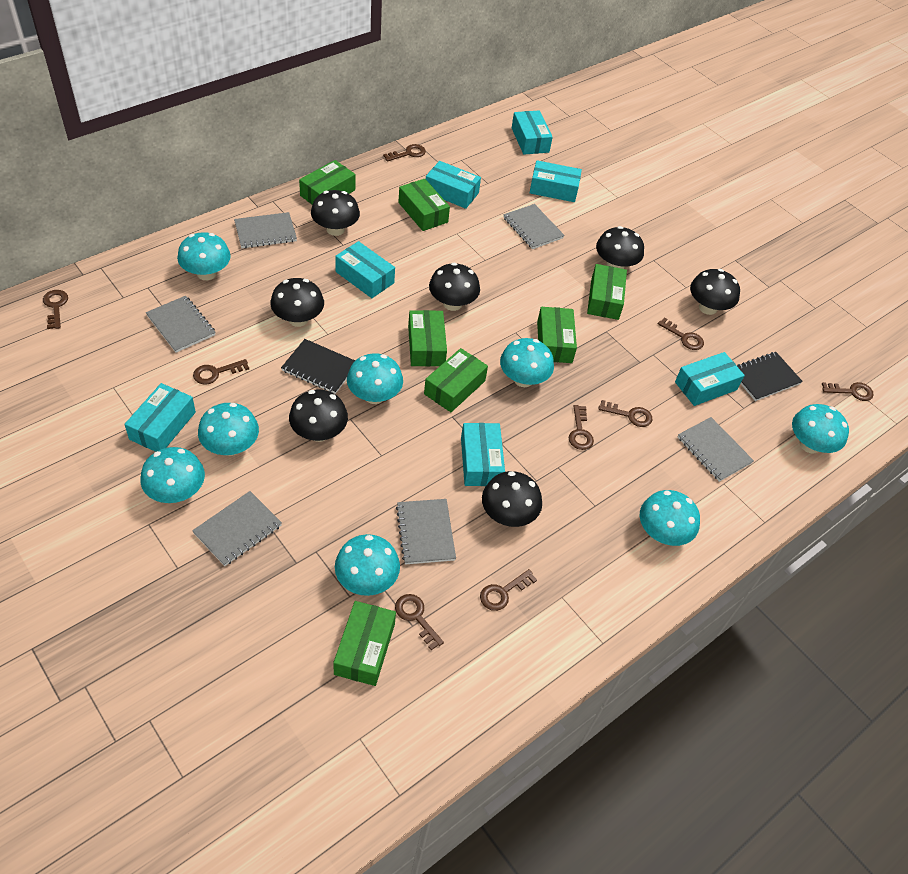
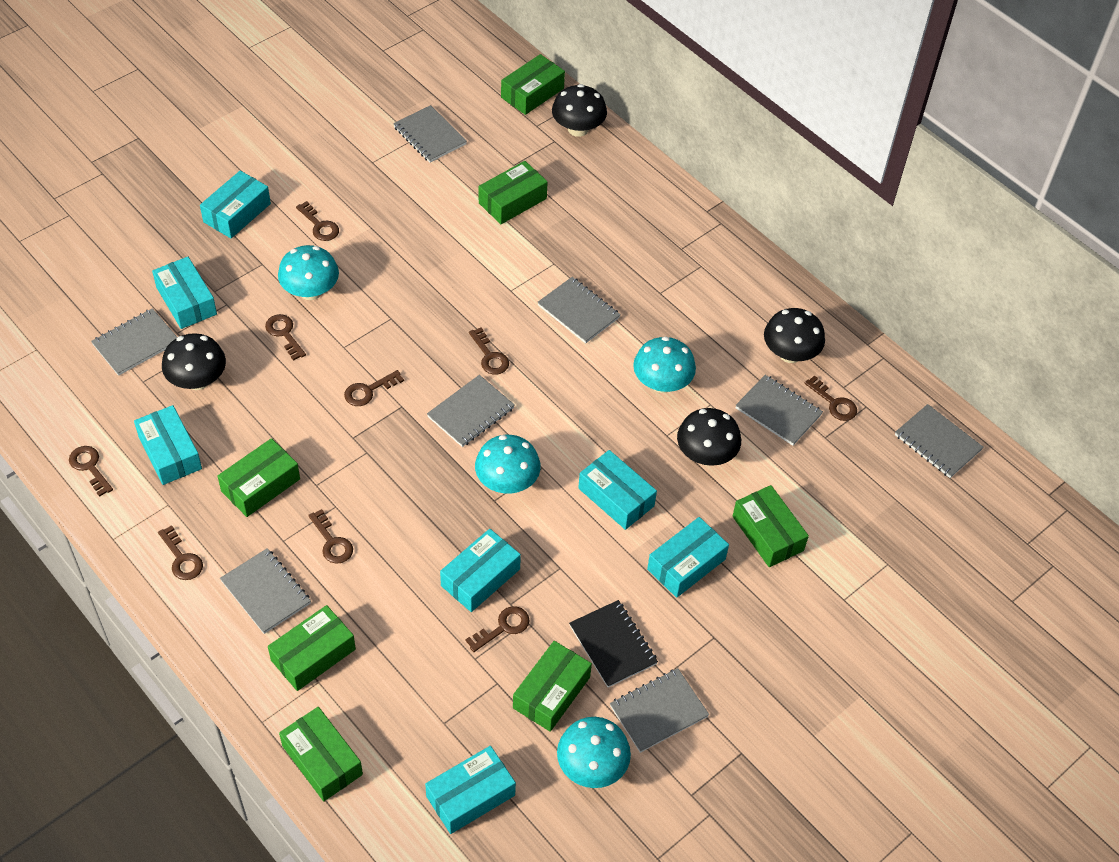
black mushroom: 7 -> 4
black notebook: 2 -> 1
grey notebook: 6 -> 8
turquoise mushroom: 8 -> 4

